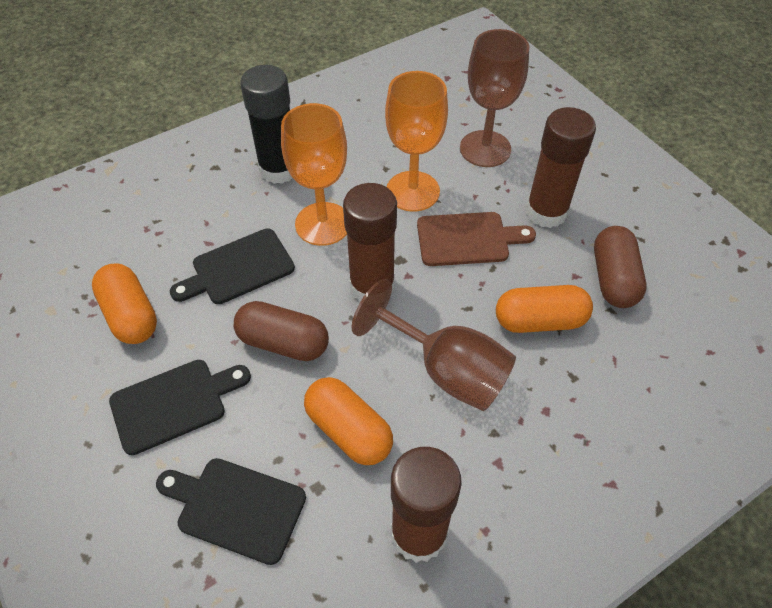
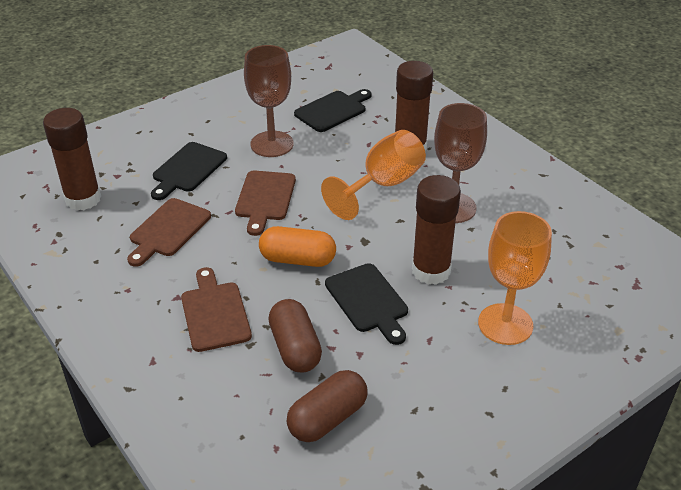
black glue stick: 1 -> 0
brown cutting board: 1 -> 3
orange capsule: 3 -> 1

